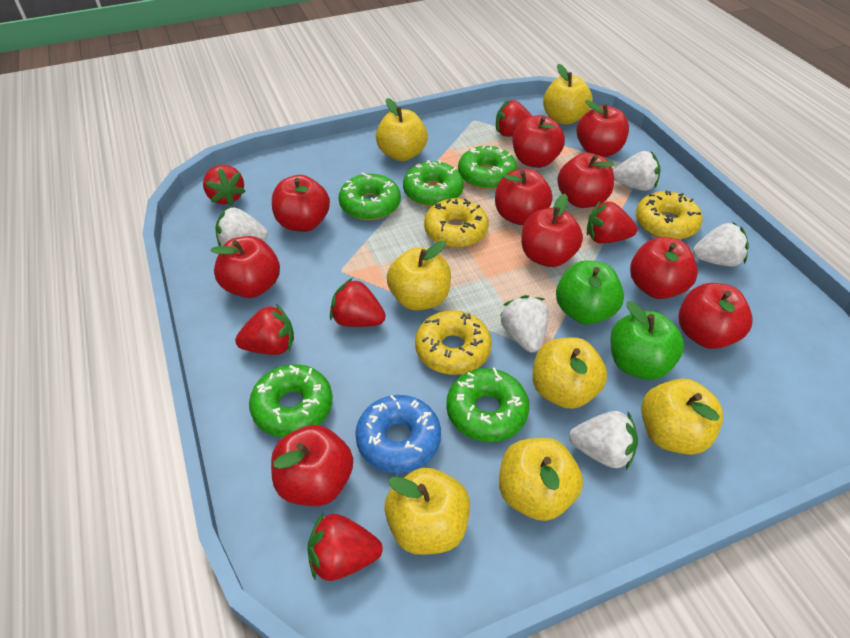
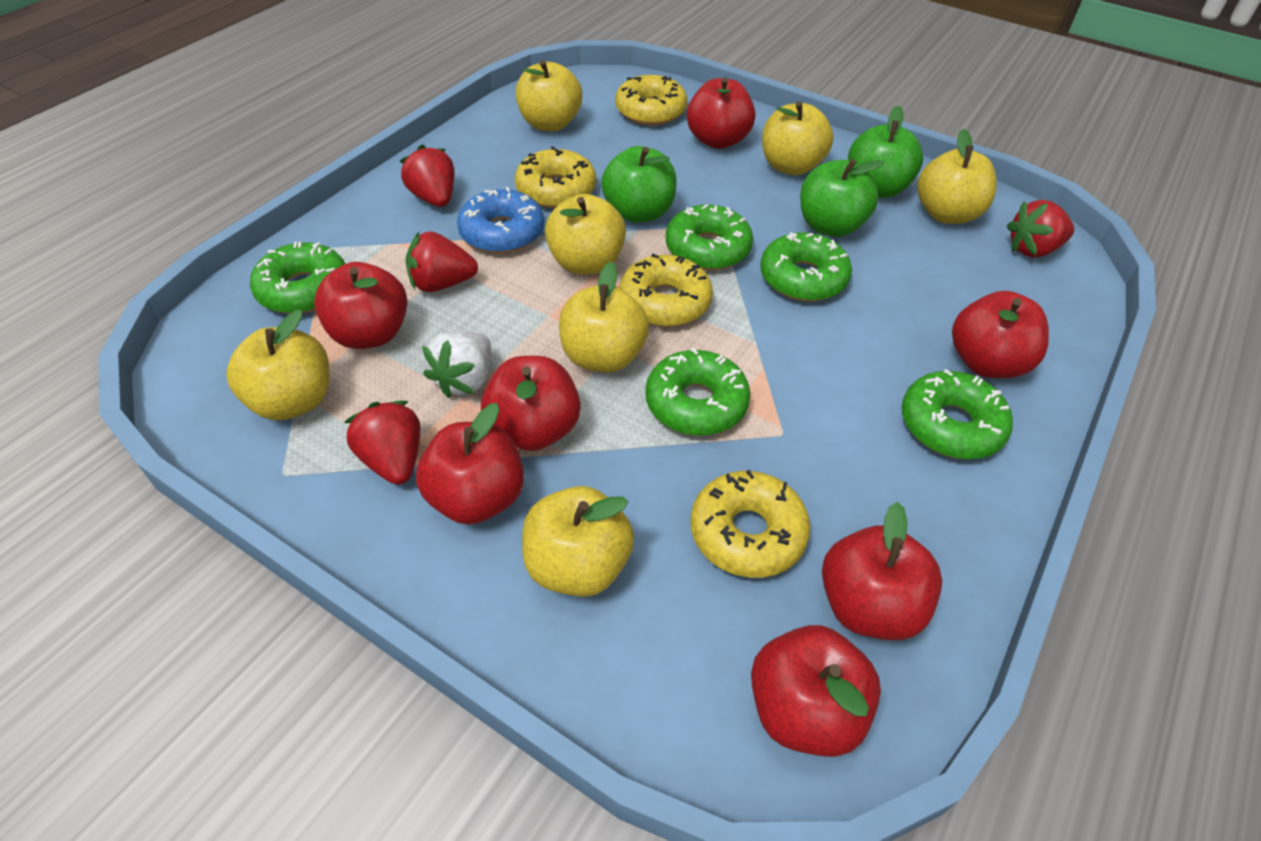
green apple: 2 -> 3
red apple: 10 -> 7
red strawberry: 6 -> 4
white strawberry: 5 -> 1
yellow donut: 3 -> 4

